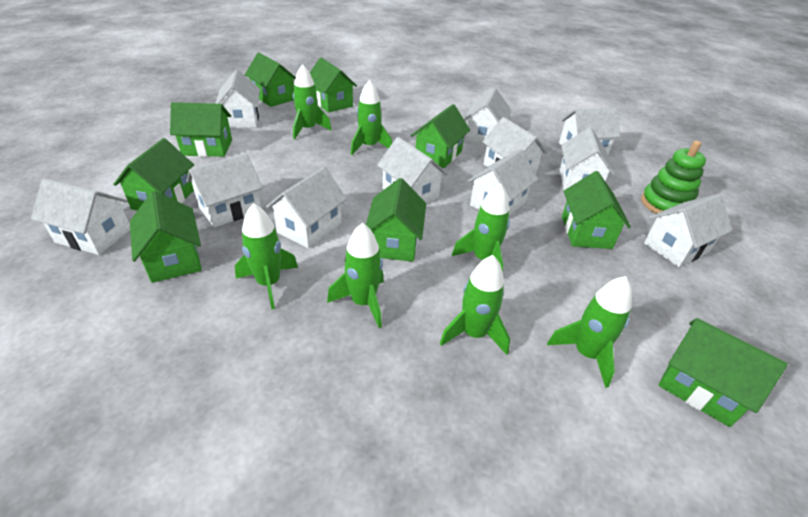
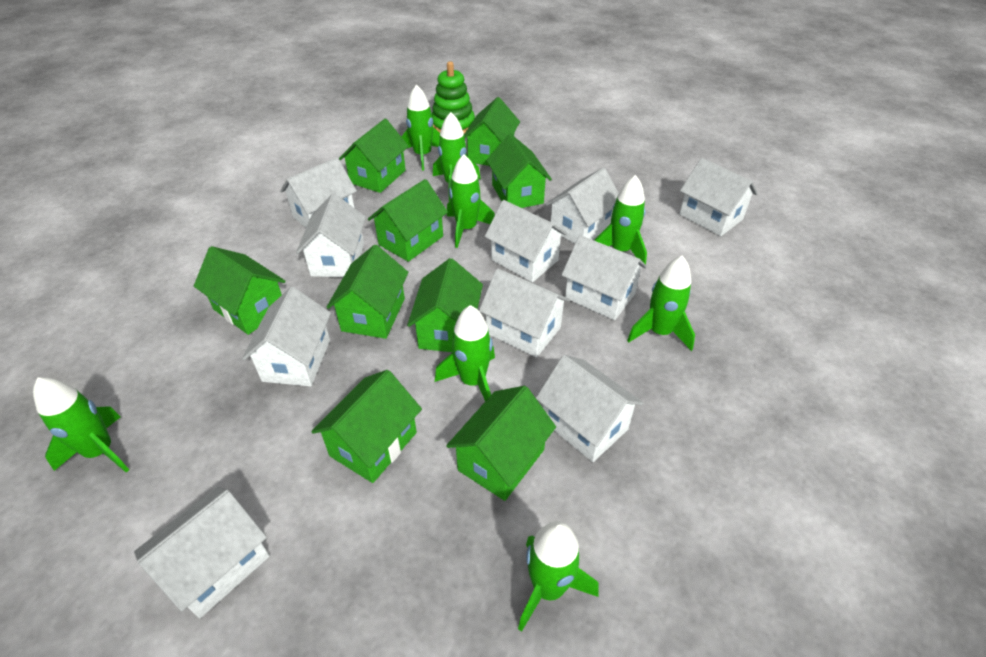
green rocket: 7 -> 8
white house: 11 -> 10

